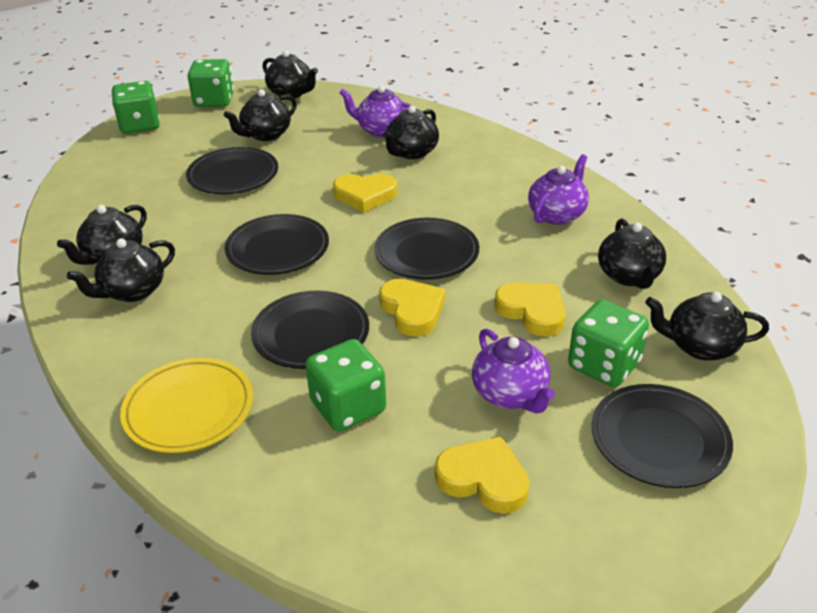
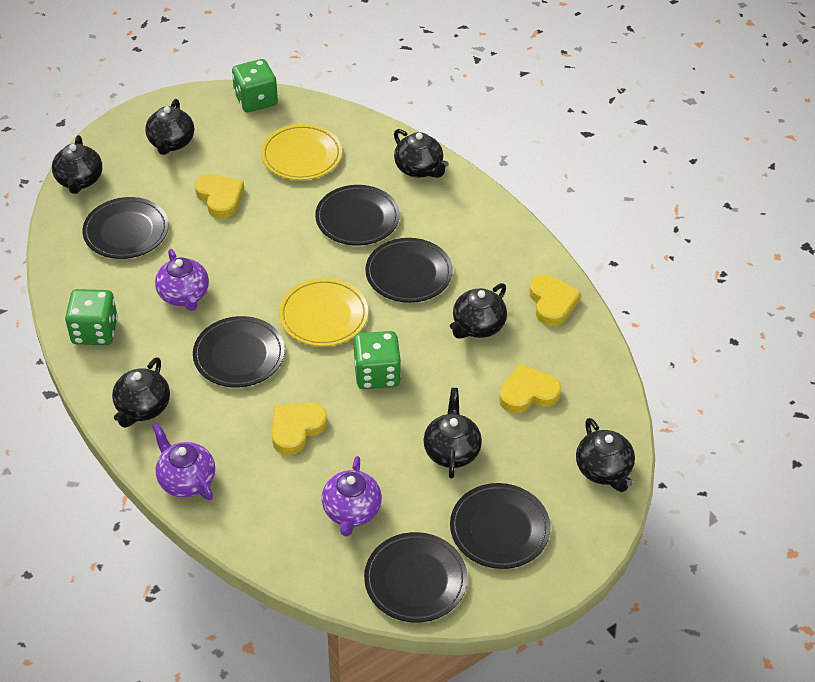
black plate: 5 -> 6
green dice: 4 -> 3
yellow plate: 1 -> 2

